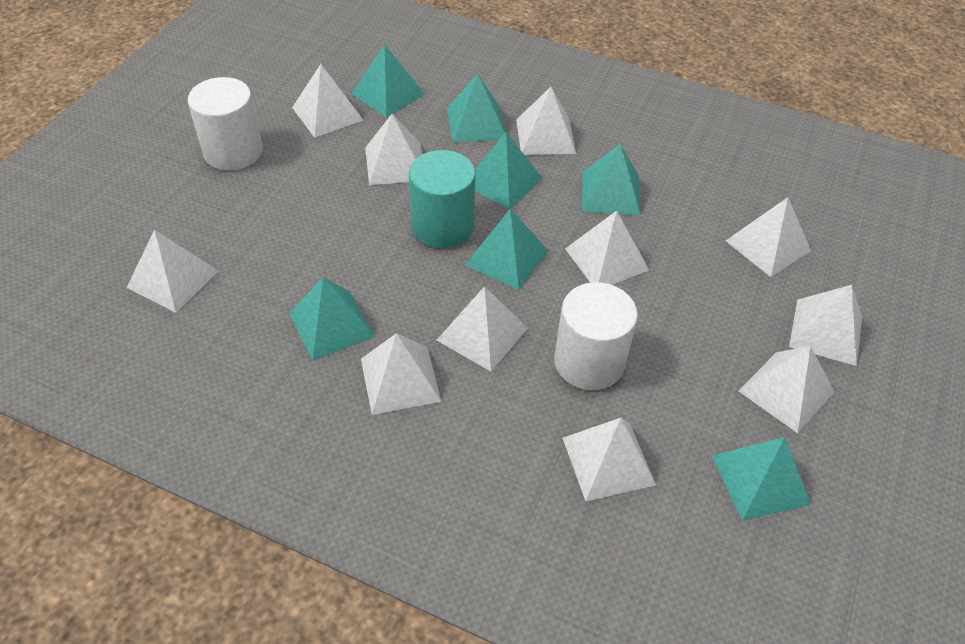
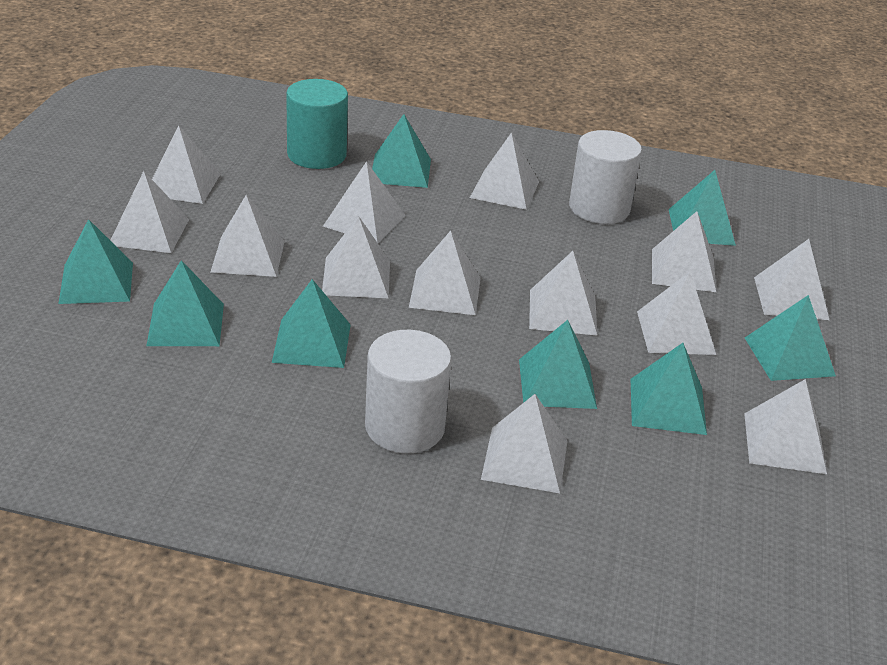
turquoise pyramid: 7 -> 8
white pyramid: 11 -> 13

